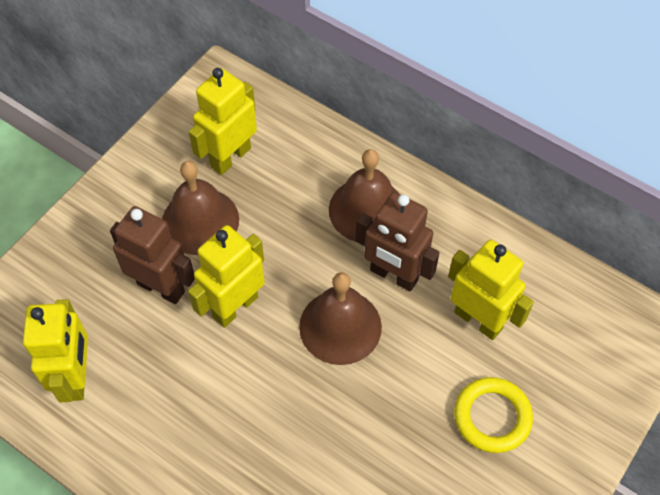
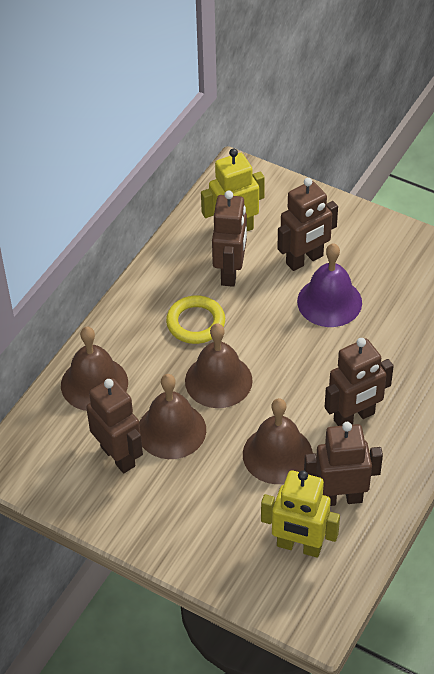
brown bell: 3 -> 4
brown robot: 2 -> 5
purple bell: 0 -> 1
yellow robot: 4 -> 2

